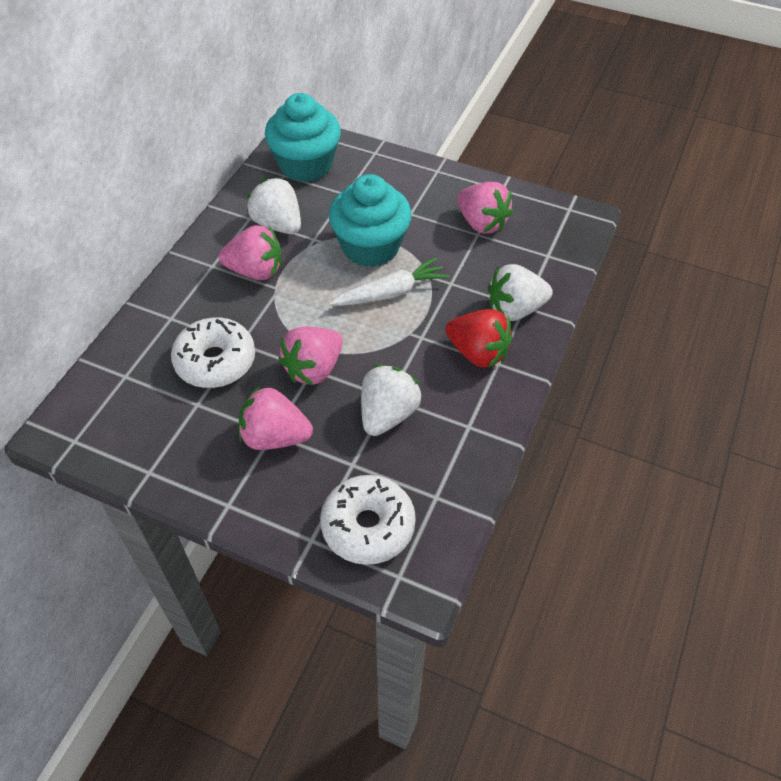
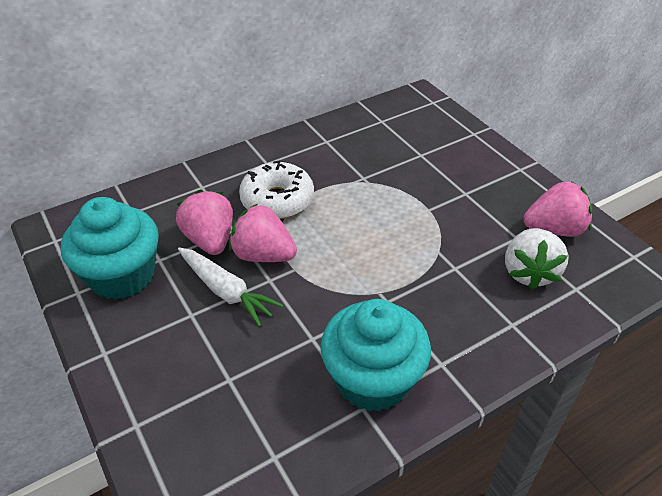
pink strawberry: 4 -> 3
red strawberry: 1 -> 0
white donut: 2 -> 1
white strawberry: 3 -> 1

